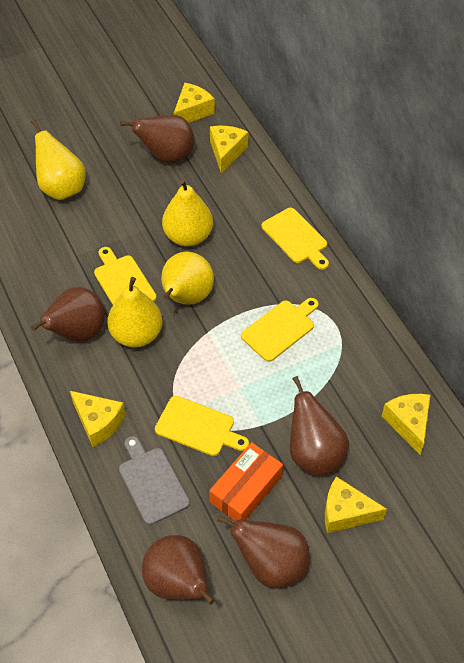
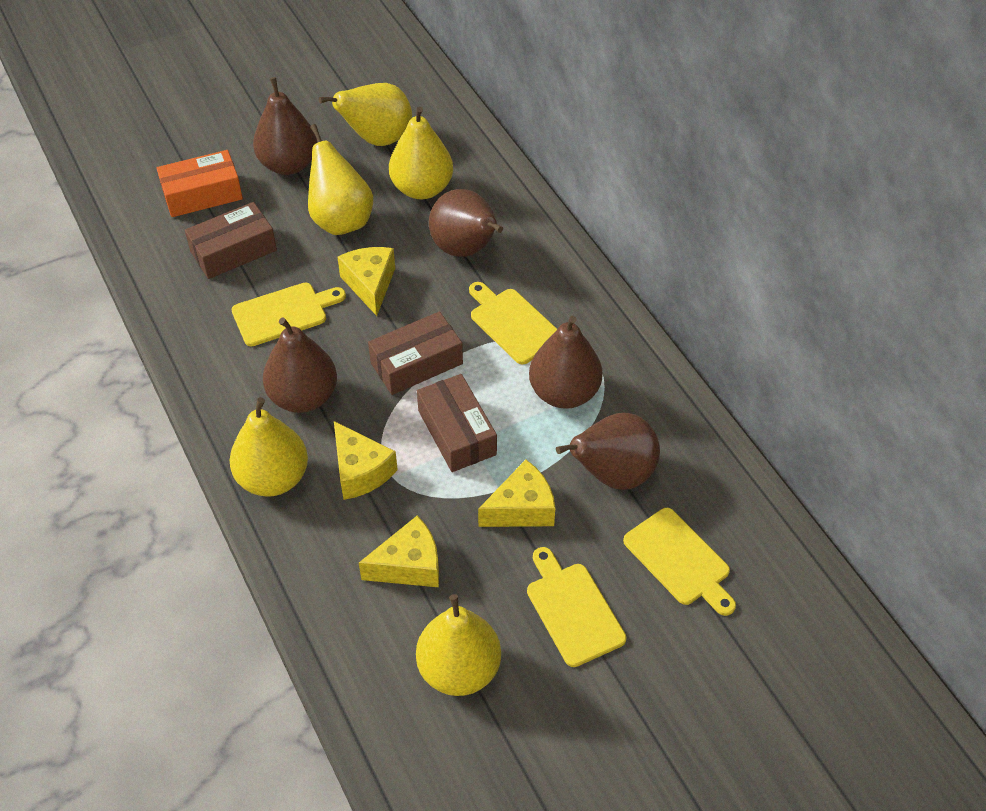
brown box: 0 -> 3
grey cutting board: 1 -> 0
yellow cheese: 5 -> 4
yellow pear: 4 -> 5

